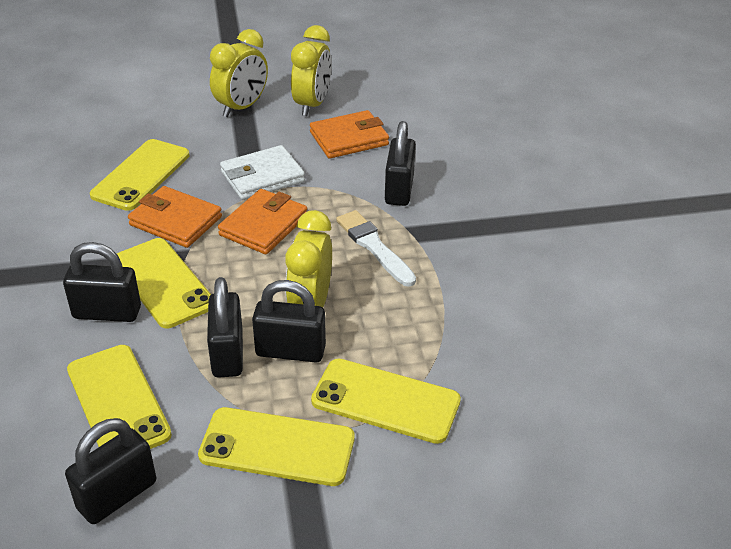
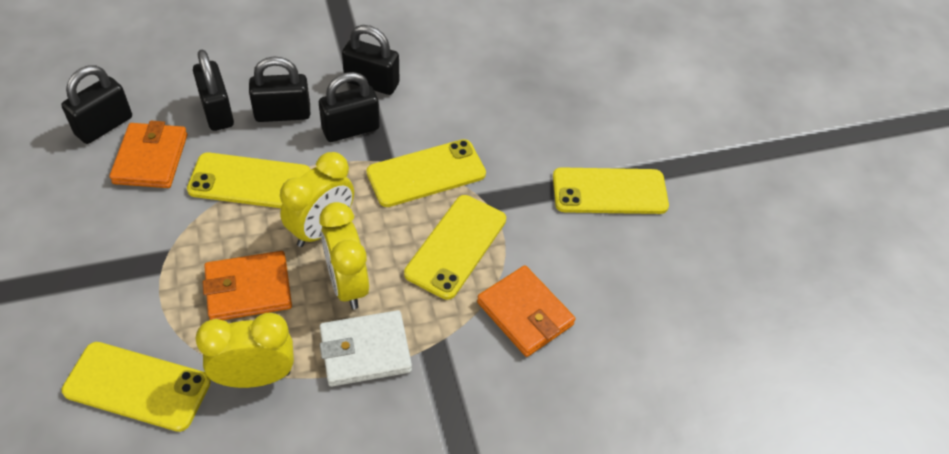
white brush: 1 -> 0

